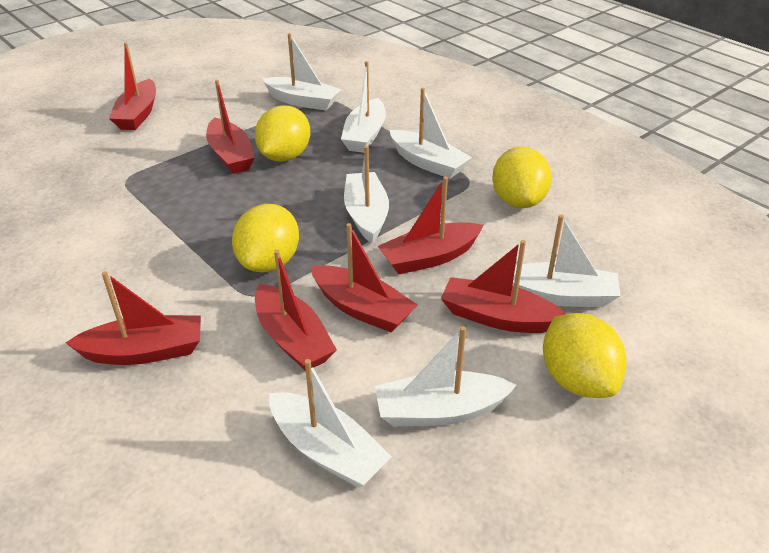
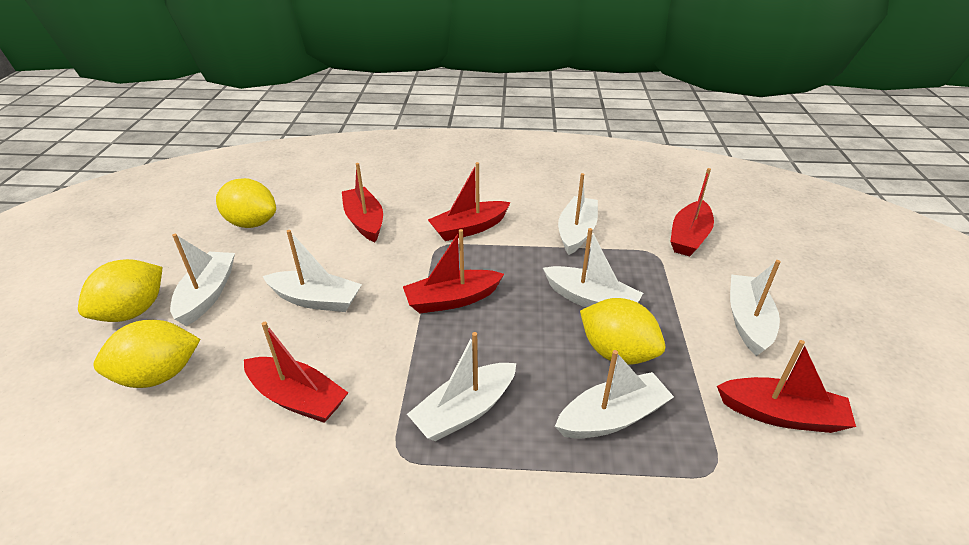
red boat: 7 -> 6

